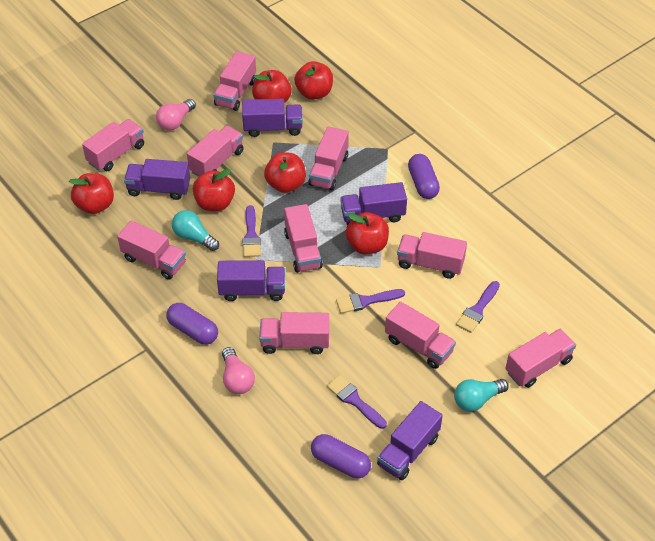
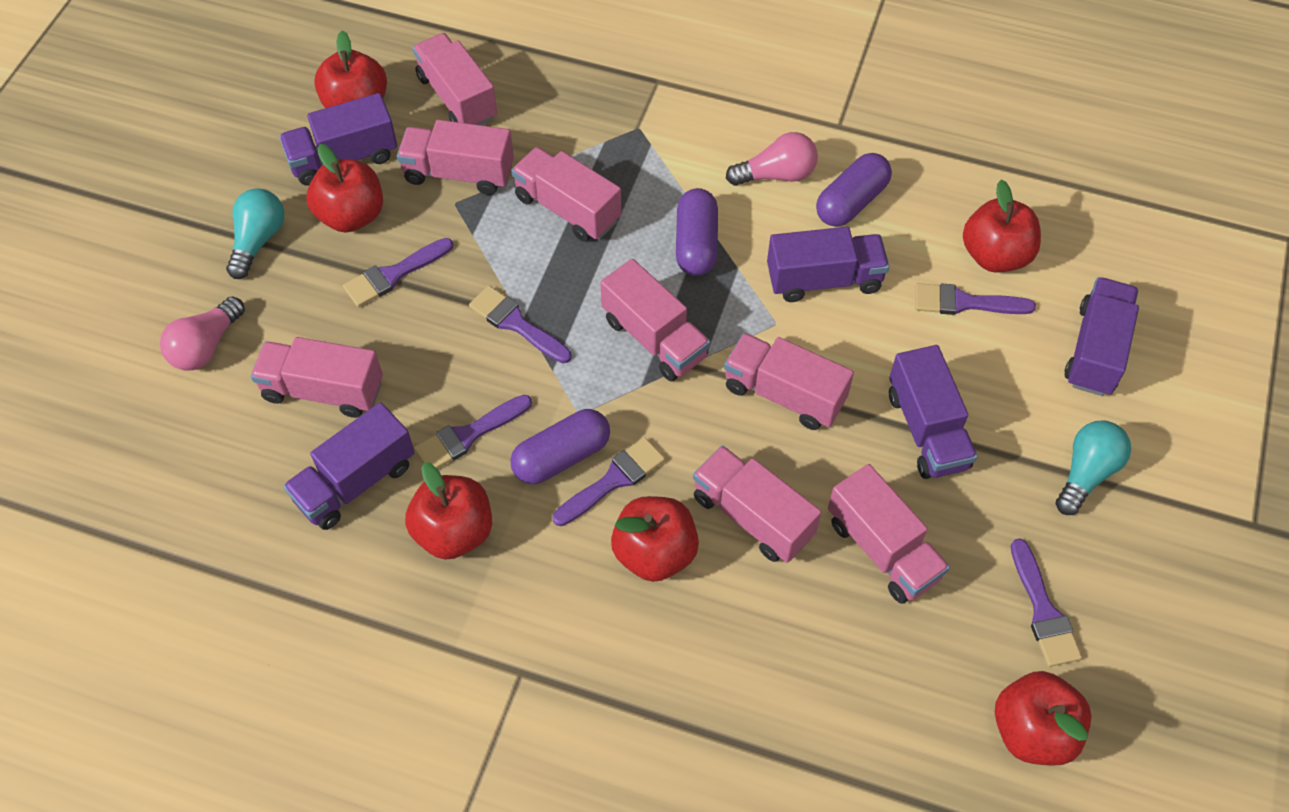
pink truck: 10 -> 8
purple brush: 4 -> 6

